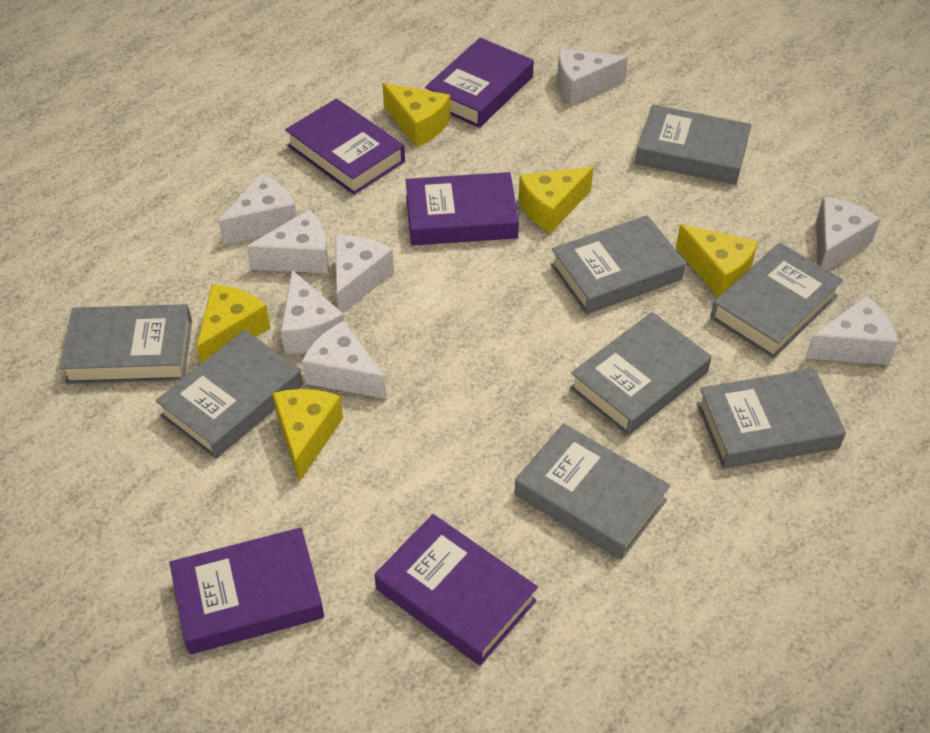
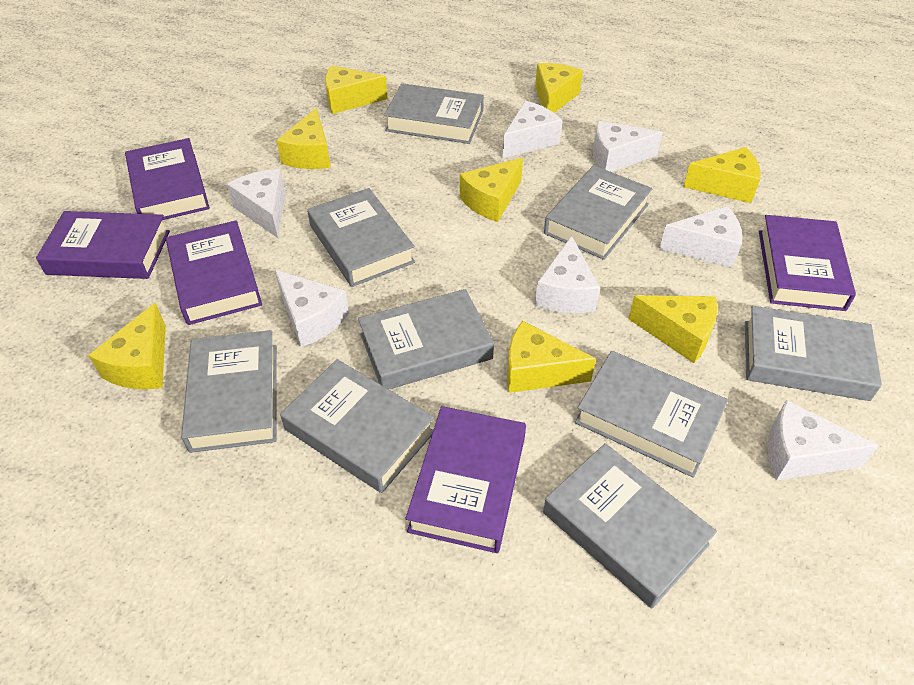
grey book: 8 -> 9
white cheese: 8 -> 7
yellow cheese: 5 -> 8

